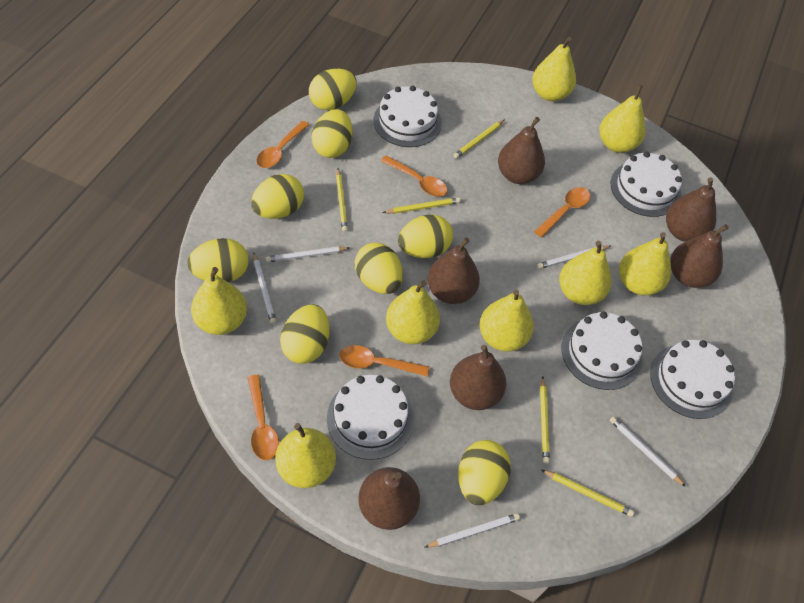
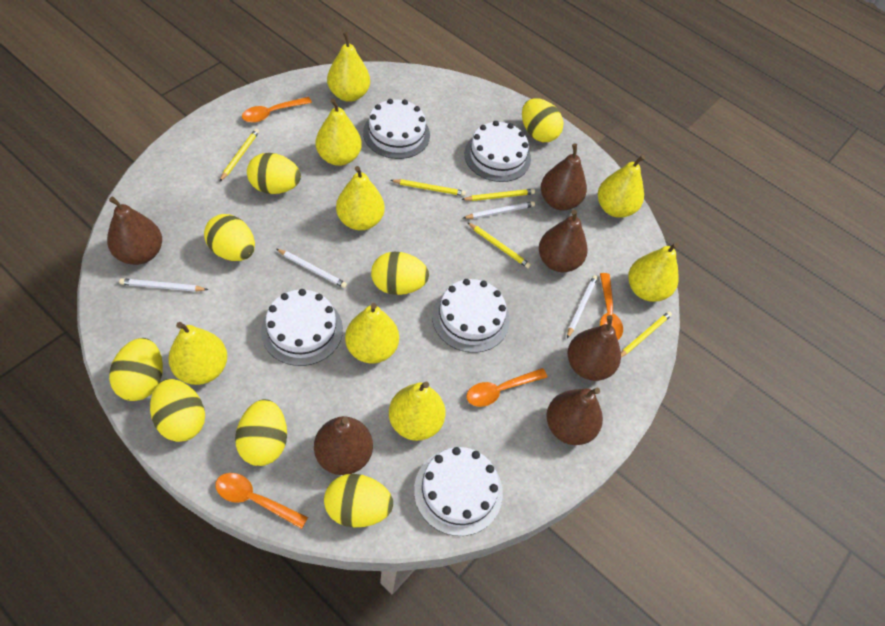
orange spoon: 5 -> 4
white pencil: 5 -> 4

